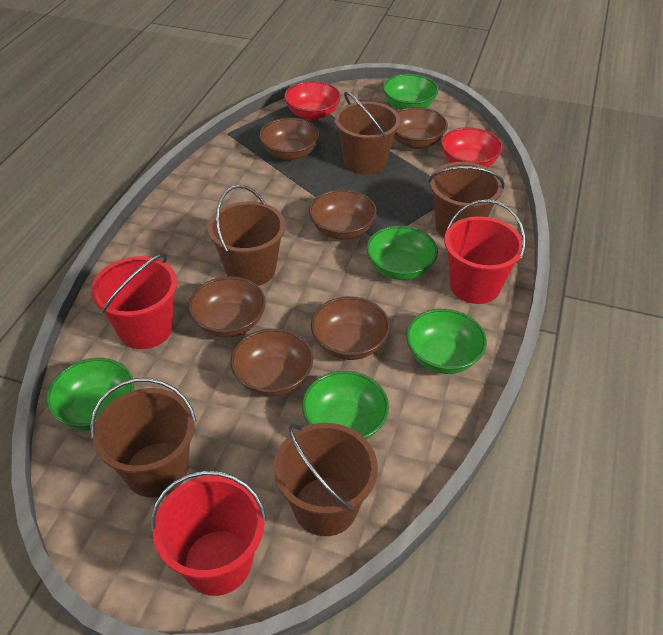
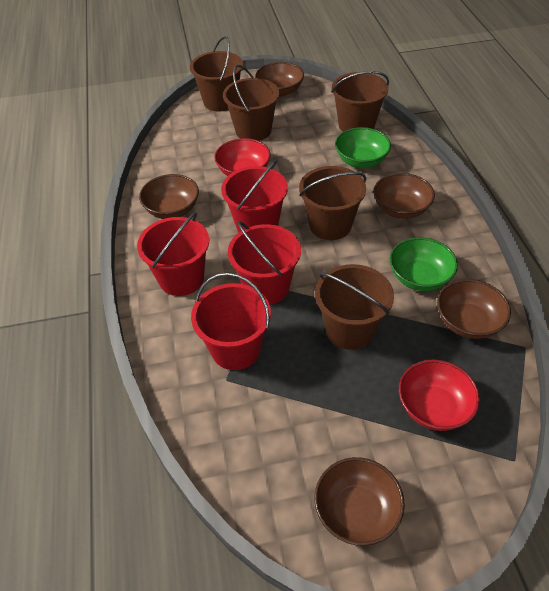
brown bowl: 6 -> 5
green bowl: 5 -> 2
red bucket: 3 -> 4

